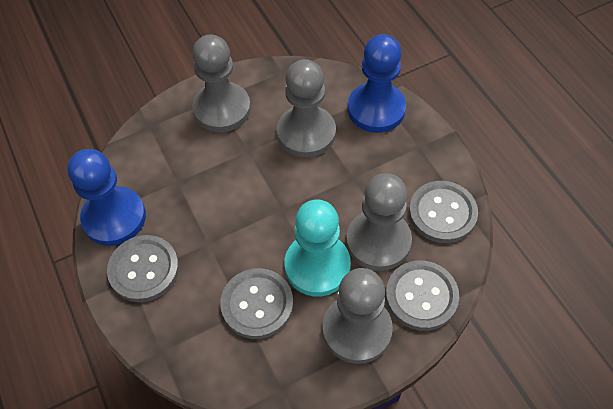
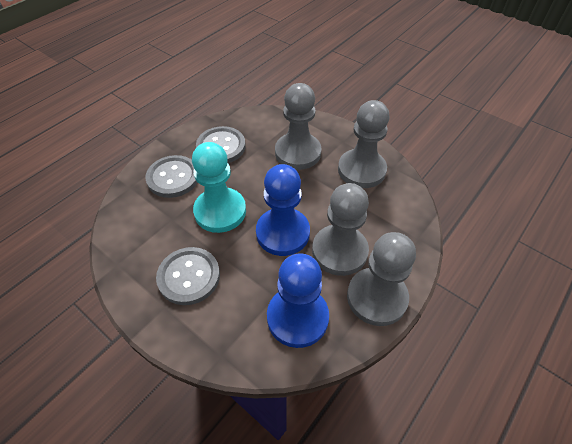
grey button: 4 -> 3

